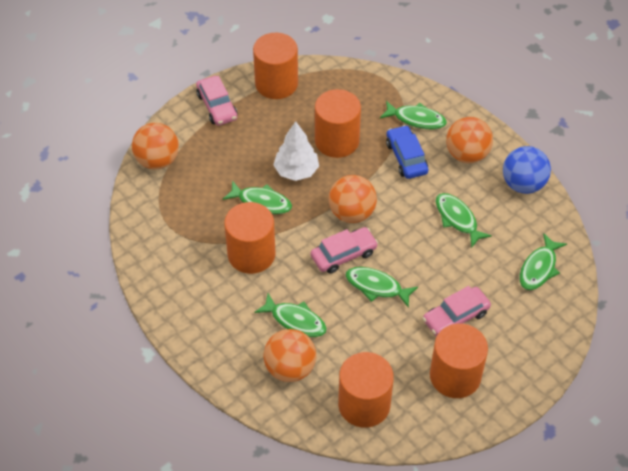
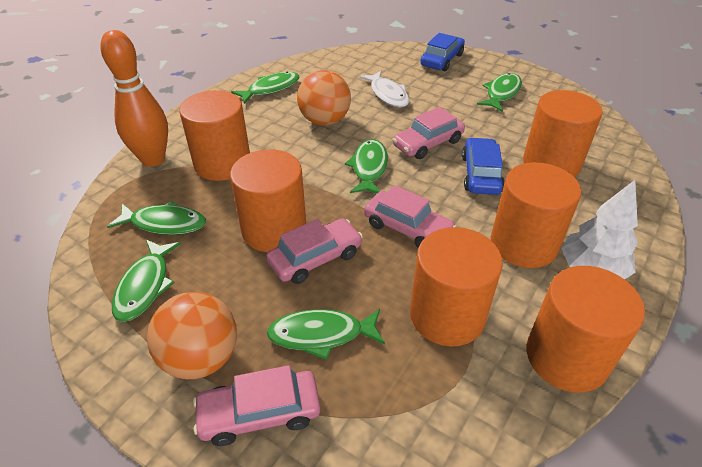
blue ball: 1 -> 0
blue car: 1 -> 2
orange ball: 4 -> 2
orange bowling pin: 0 -> 1
orange cylinder: 5 -> 6
pink car: 3 -> 4
white fish: 0 -> 1

